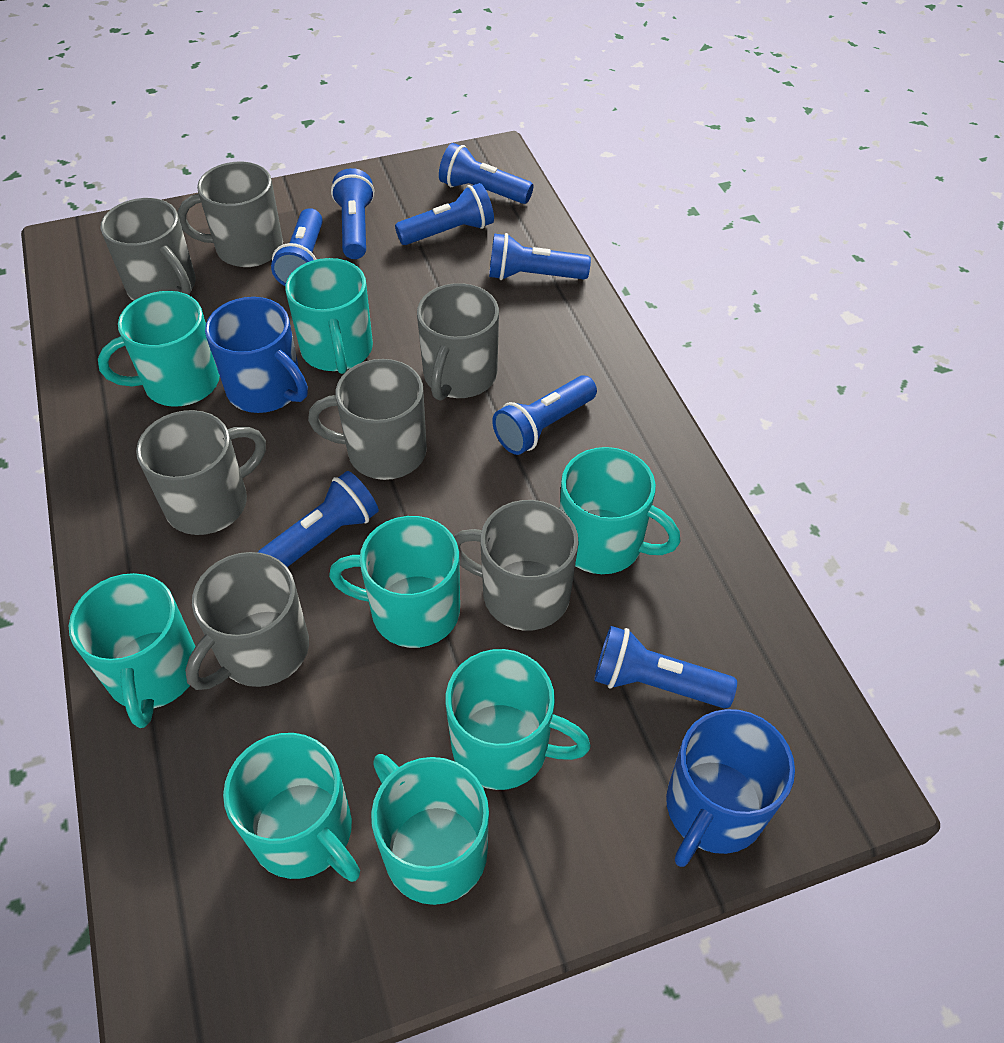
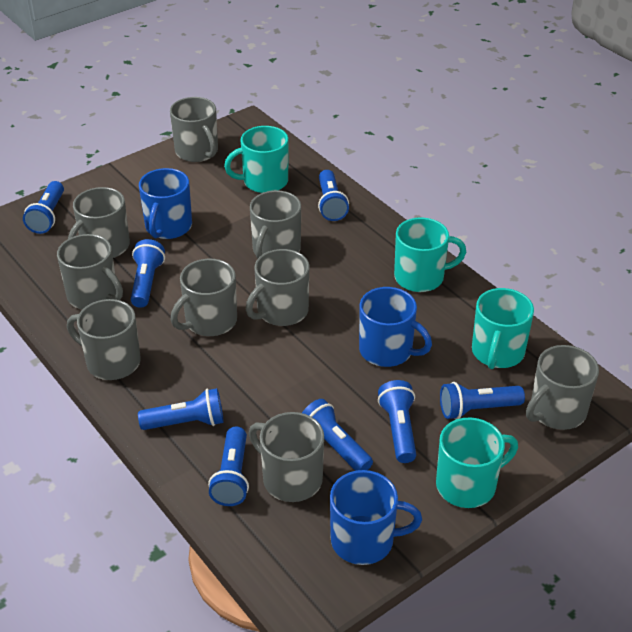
blue mug: 2 -> 3
grey mug: 7 -> 9
turquoise mug: 8 -> 4

